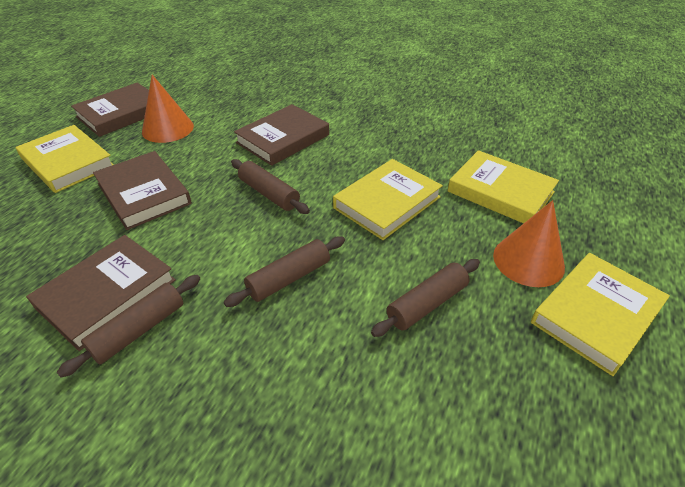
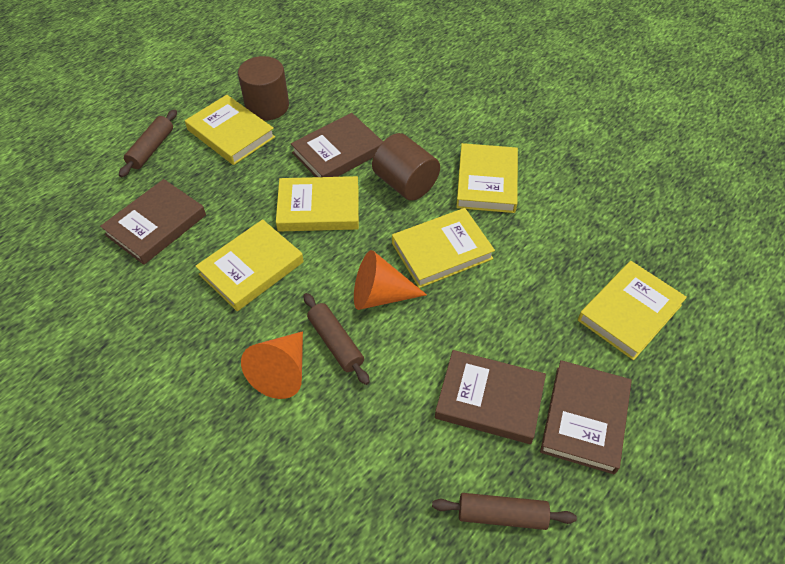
brown cylinder: 0 -> 2
brown rolling pin: 4 -> 3
yellow book: 4 -> 6

